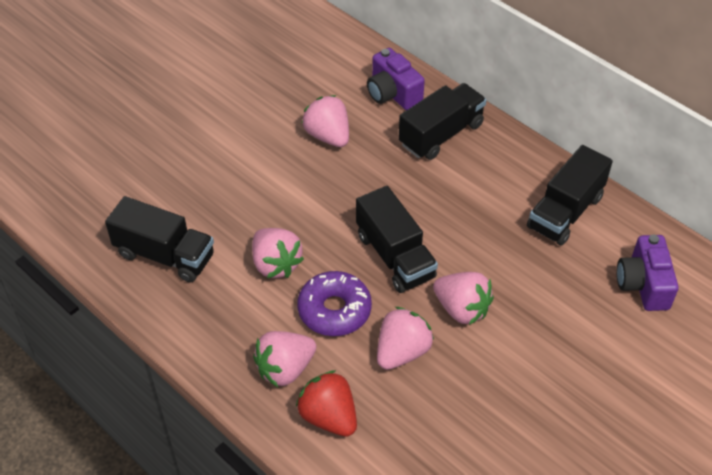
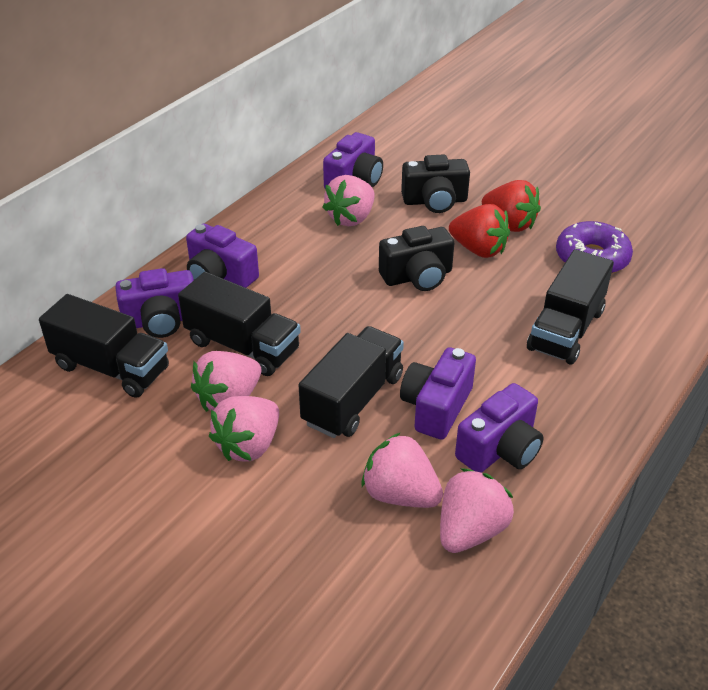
black camera: 0 -> 2
purple camera: 2 -> 5
red strawberry: 1 -> 2

